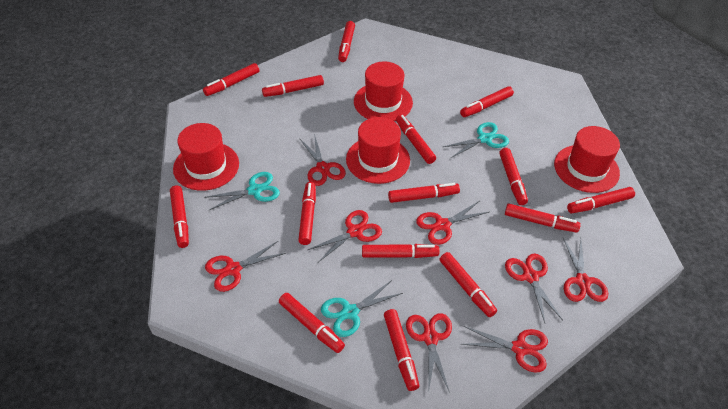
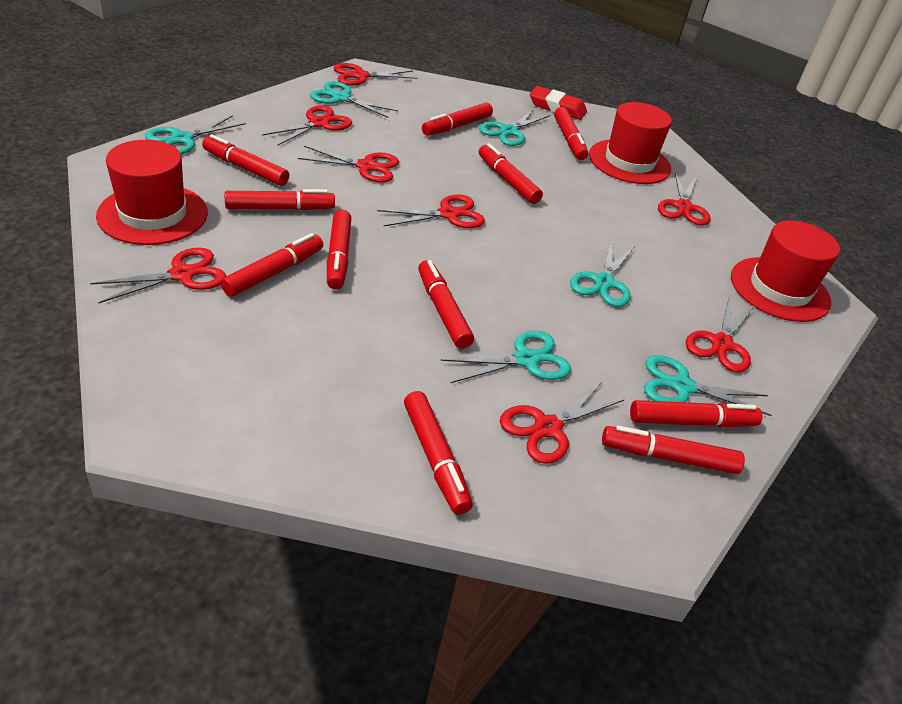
red eraser: 0 -> 1
red hat: 4 -> 3
red marker: 15 -> 11
turquoise scissors: 3 -> 6

